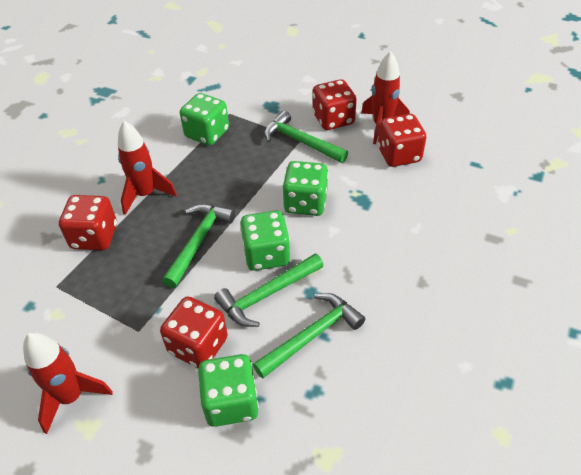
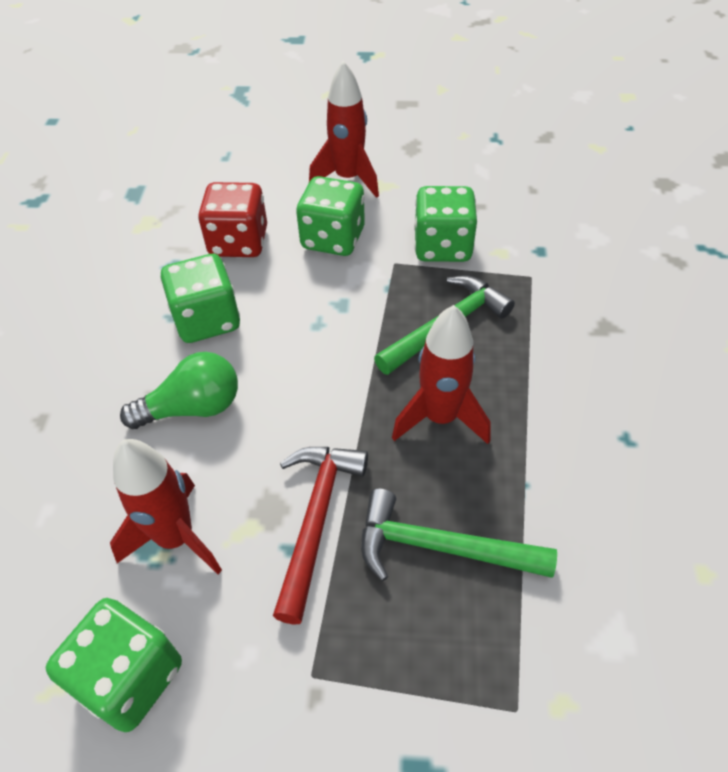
green hammer: 4 -> 2
green light bulb: 0 -> 1
red dice: 4 -> 1
red hammer: 0 -> 1

